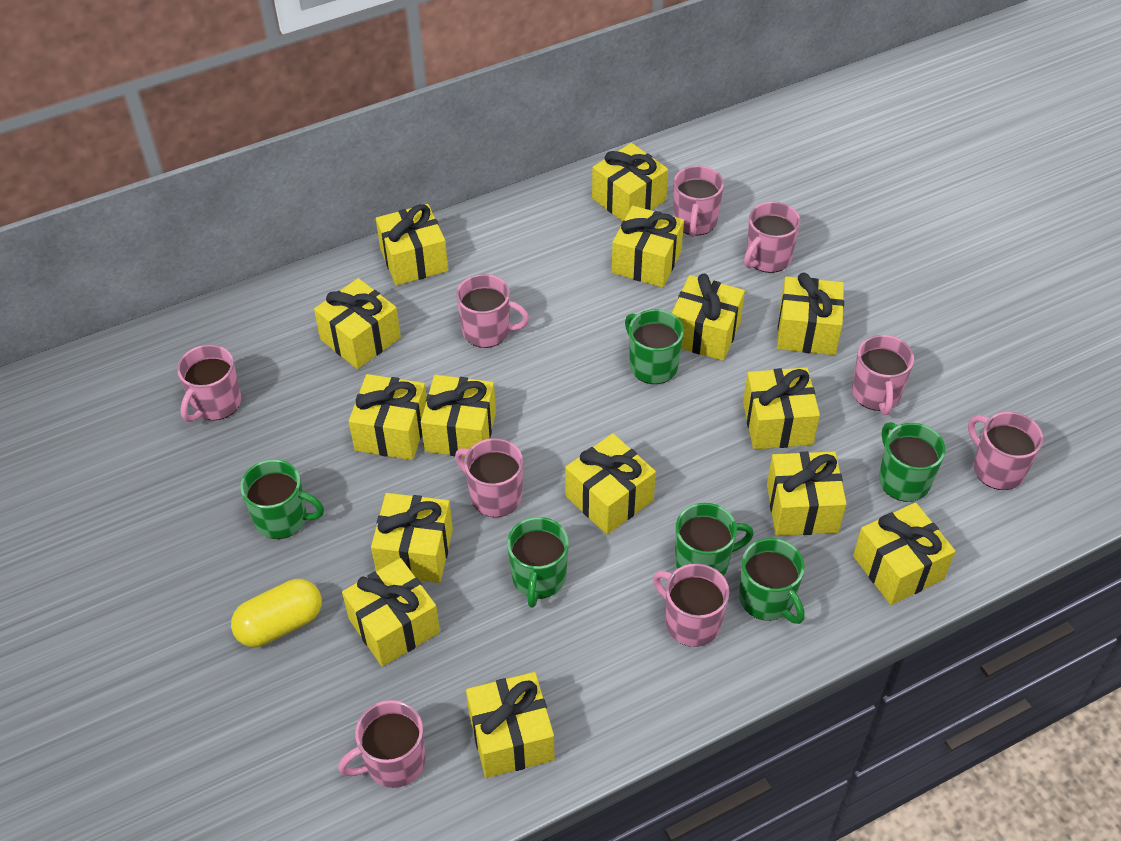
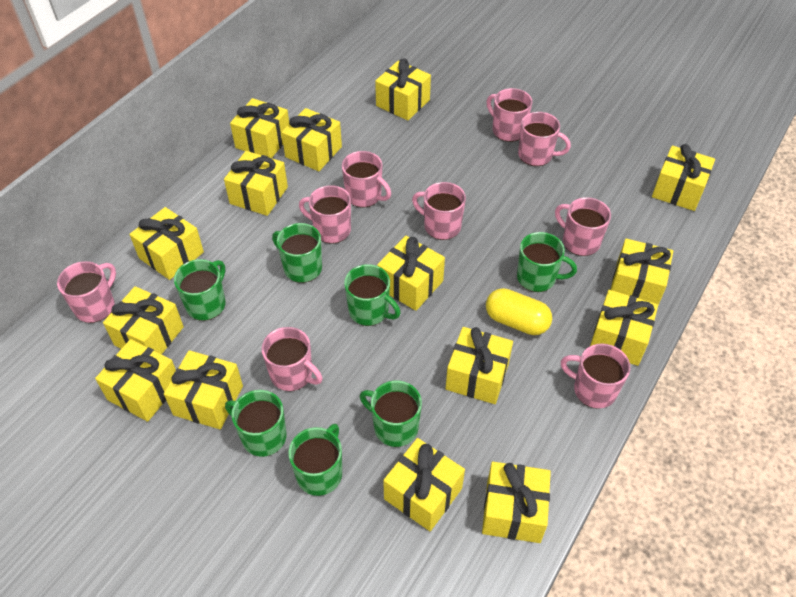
green mug: 6 -> 7

